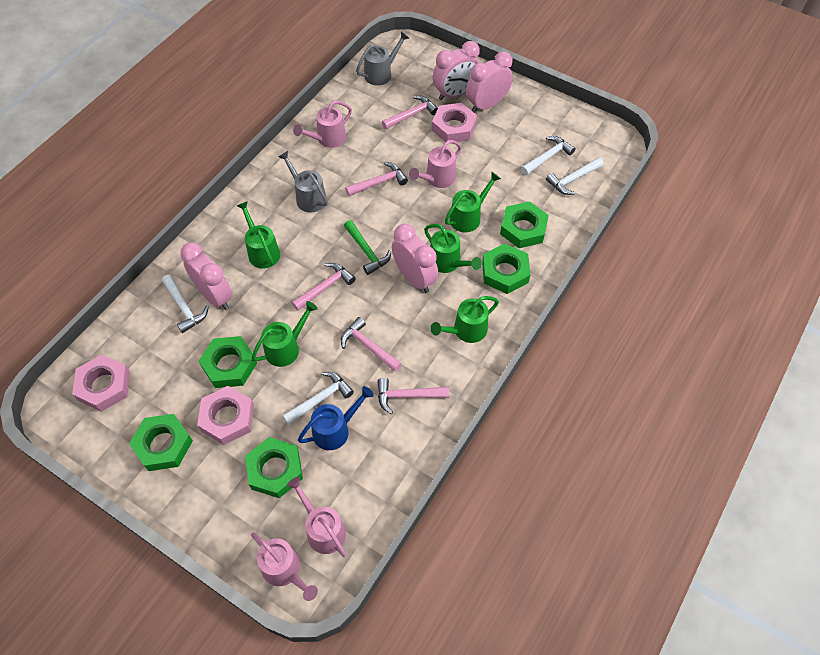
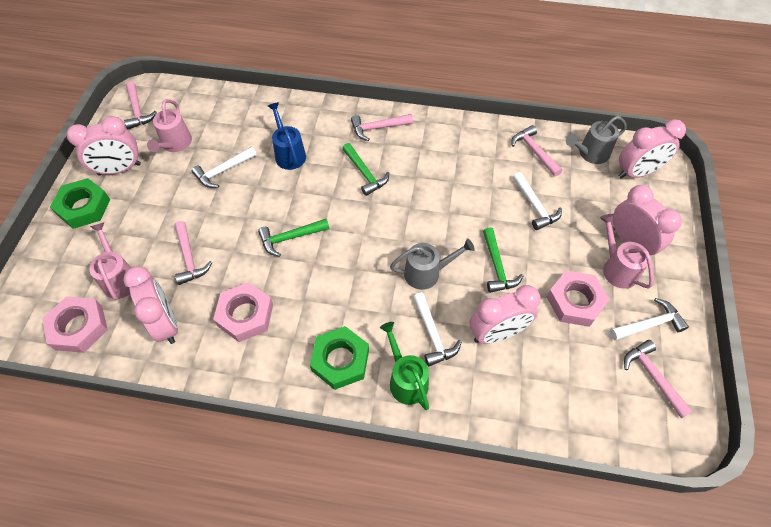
green hammer: 1 -> 3
green nut: 5 -> 2
green watering can: 5 -> 1
pink clock: 4 -> 5
pink watering can: 4 -> 3

